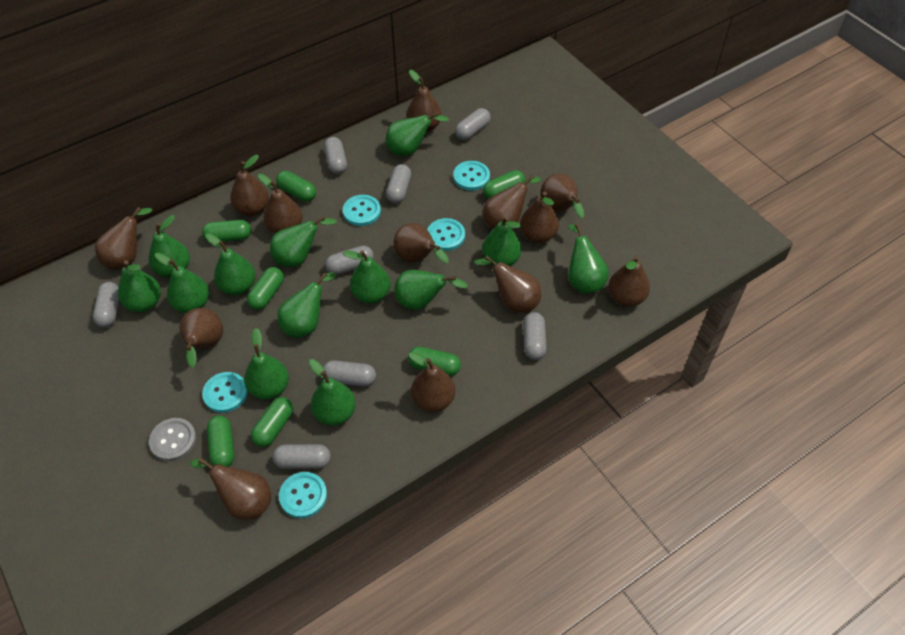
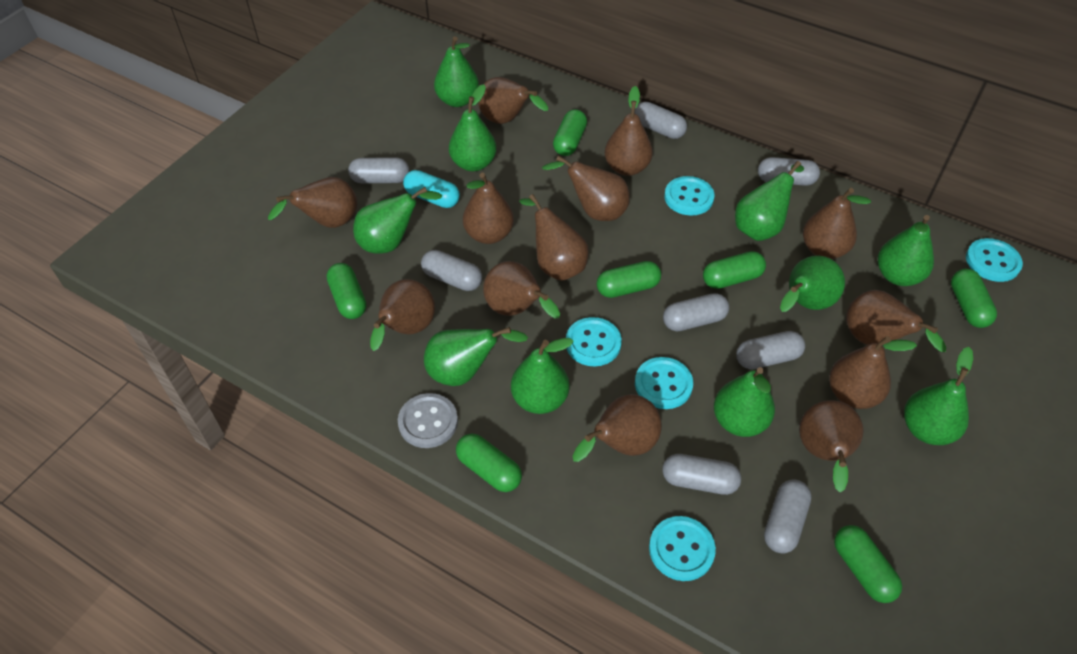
green pear: 13 -> 10
turquoise capsule: 0 -> 1

